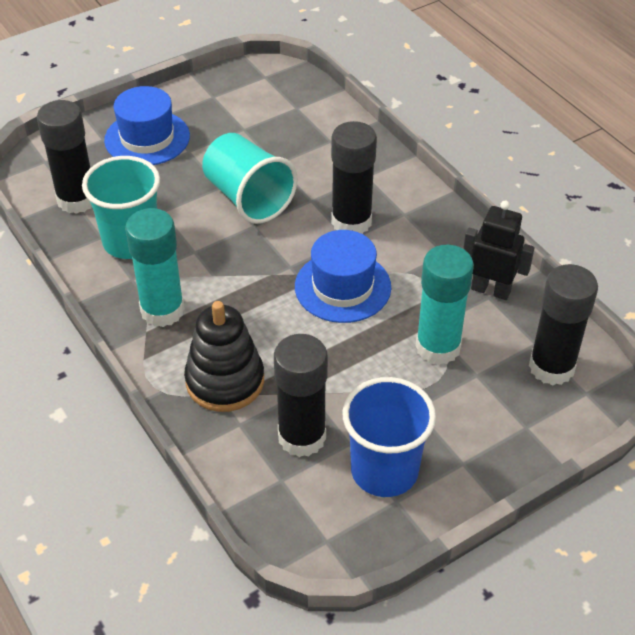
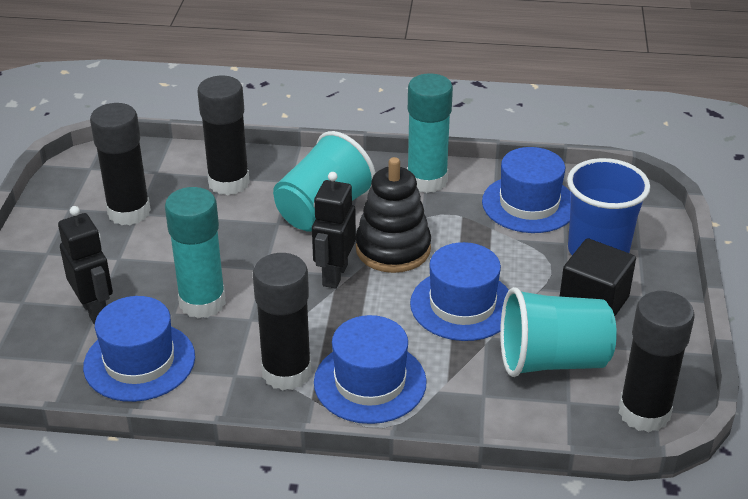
black cube: 0 -> 1
black robot: 1 -> 2
blue hat: 2 -> 4

